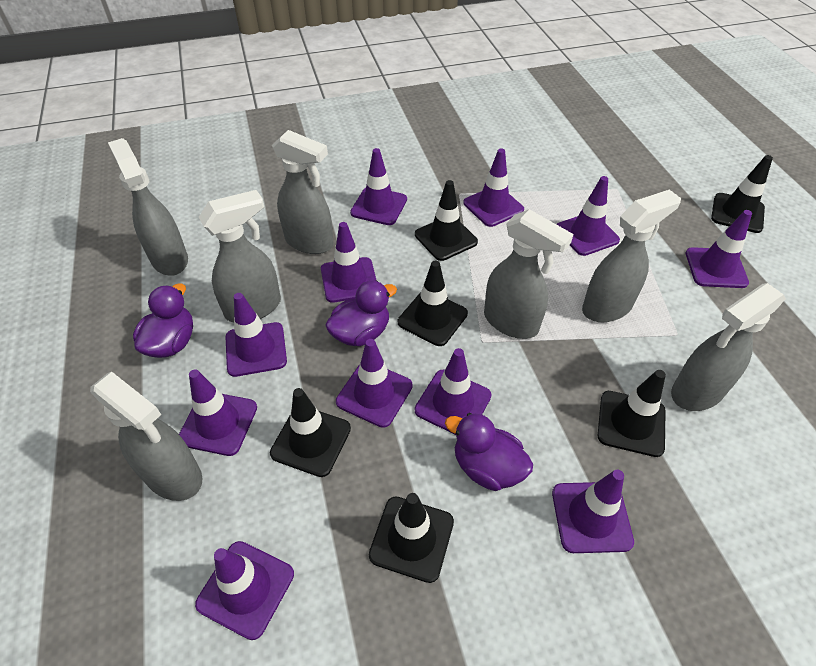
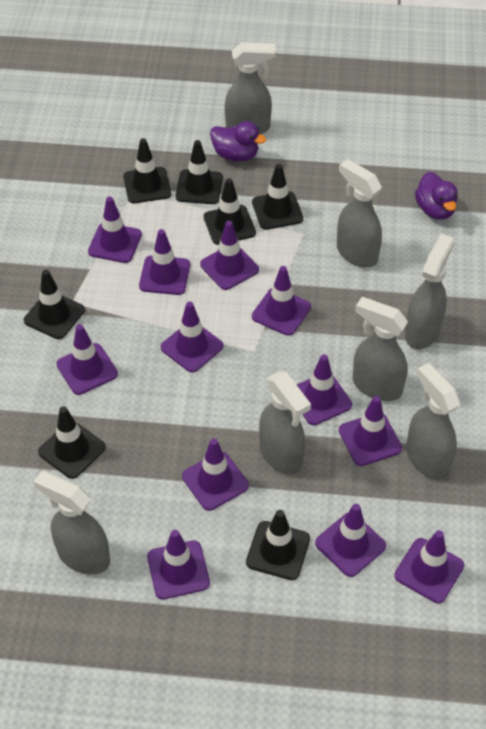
black traffic cone: 6 -> 7
purple duck: 3 -> 2
purple traffic cone: 11 -> 12

